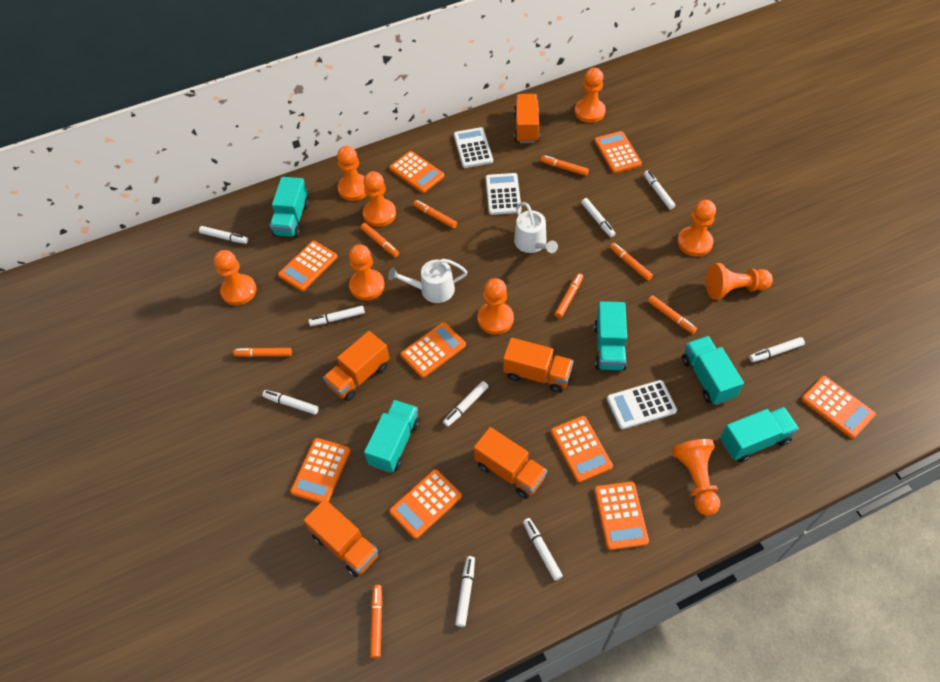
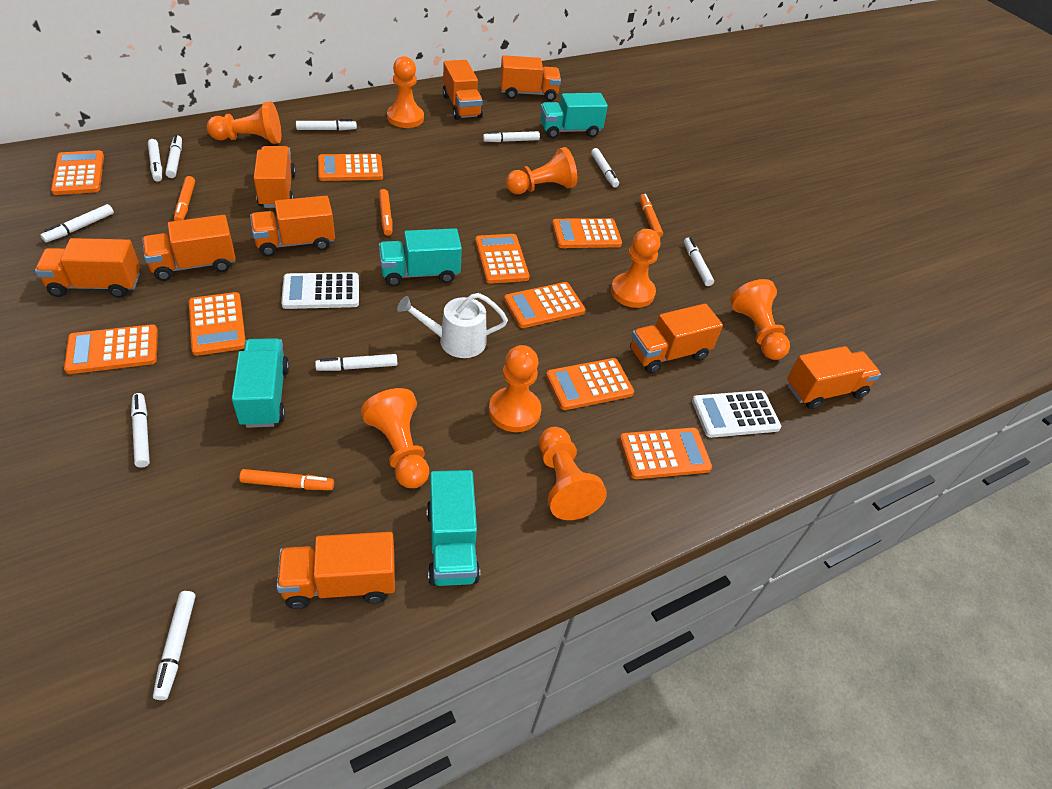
orange marker: 8 -> 4
orange pawn: 9 -> 8
orange truck: 5 -> 9
turquoise truck: 5 -> 4
white calculator: 3 -> 2
white marker: 9 -> 10
white watering can: 2 -> 1

